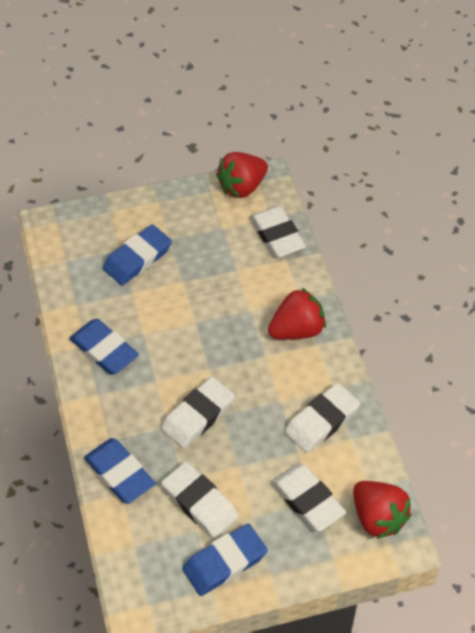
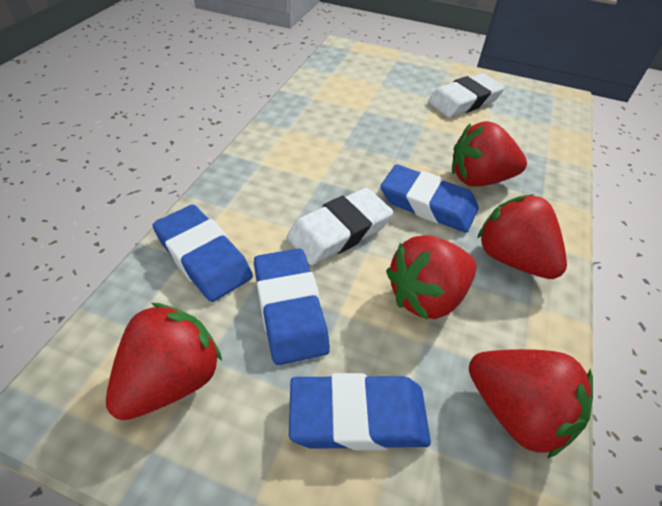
red strawberry: 3 -> 5
white eraser: 5 -> 2

